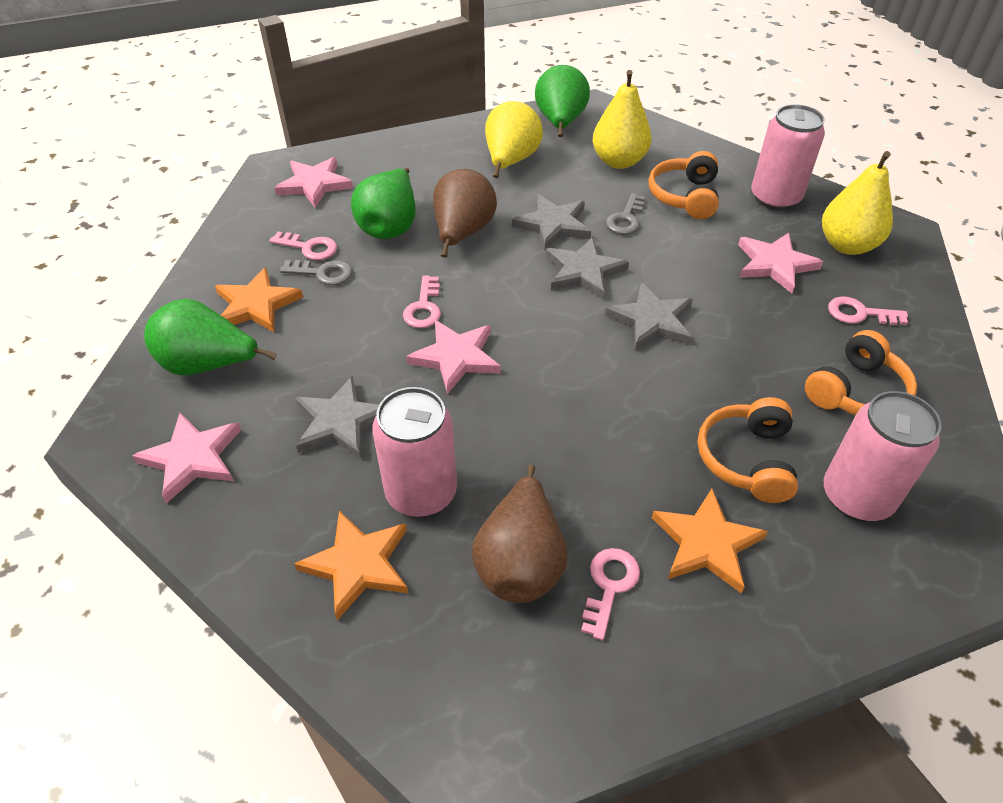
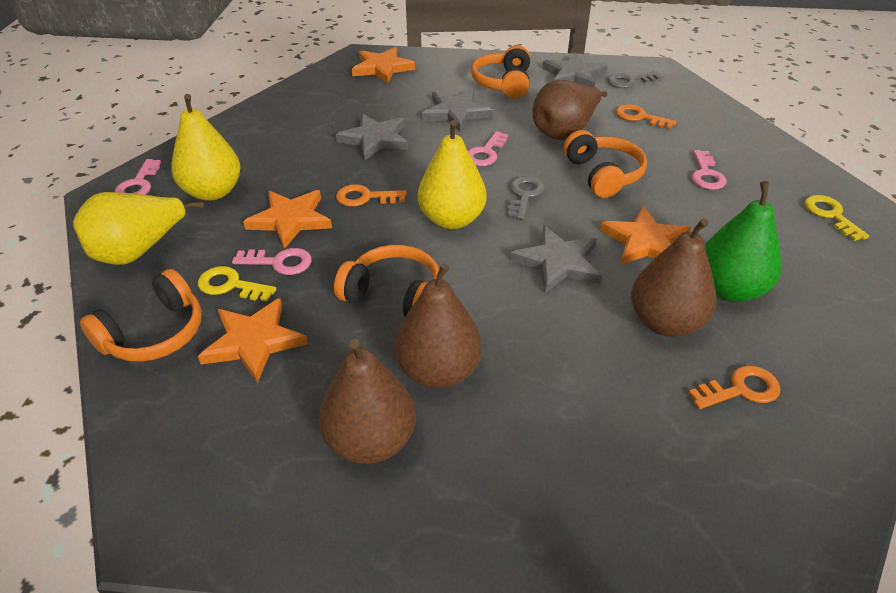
brown pear: 2 -> 4
green pear: 3 -> 1
orange headphones: 3 -> 4
orange key: 0 -> 3
orange star: 3 -> 4
pink can: 3 -> 0
pink star: 4 -> 0
yellow key: 0 -> 2

